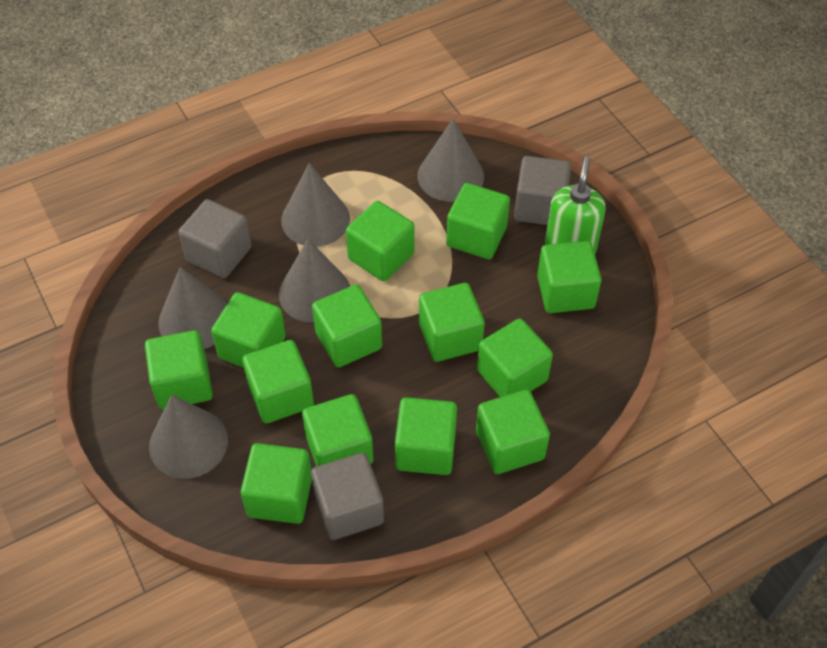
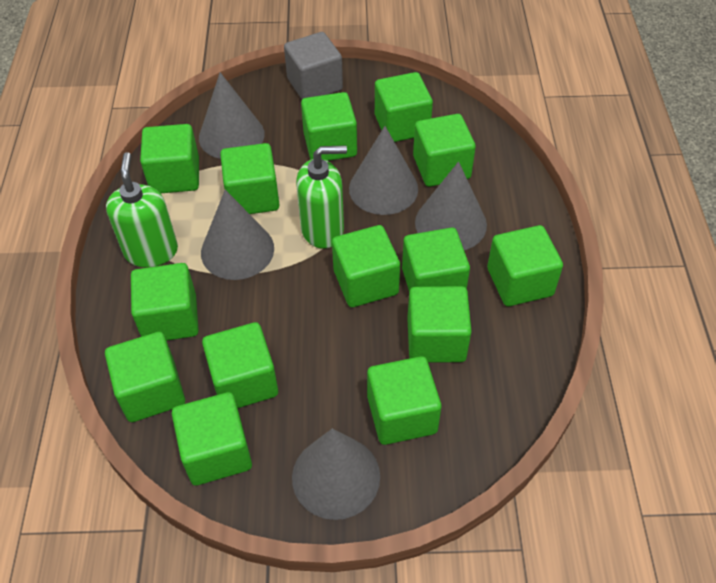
green cube: 13 -> 14
green soap dispenser: 1 -> 2
grey cube: 3 -> 1

